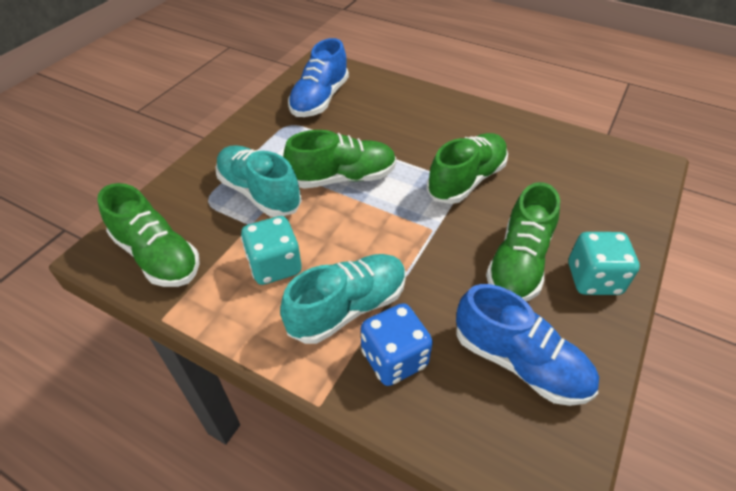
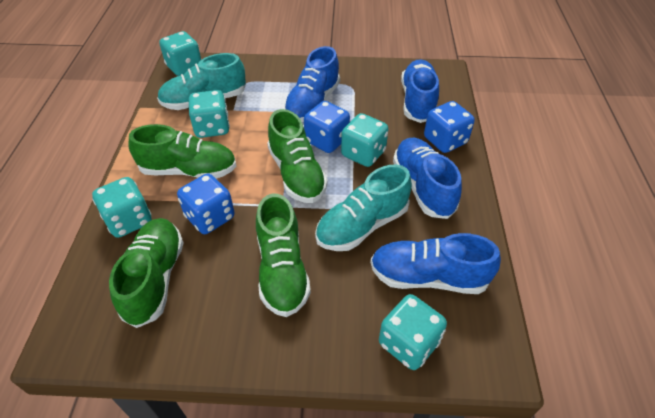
blue dice: 1 -> 3
blue shoe: 2 -> 4
turquoise dice: 2 -> 5

